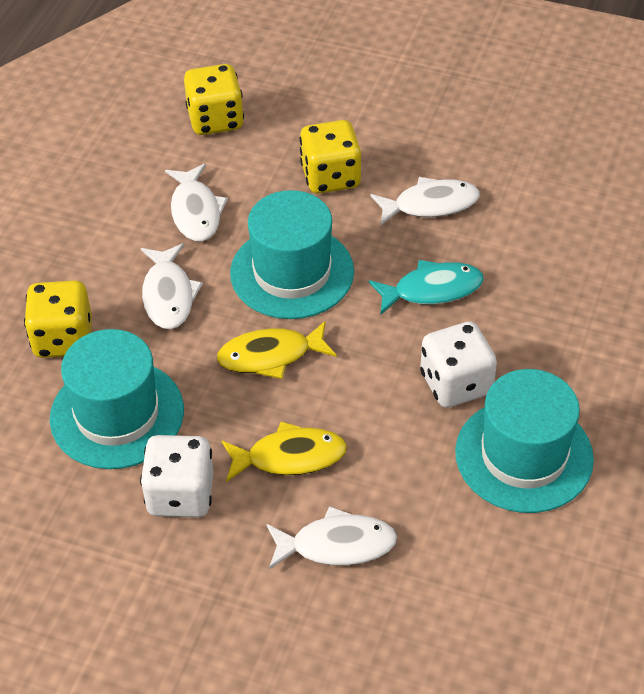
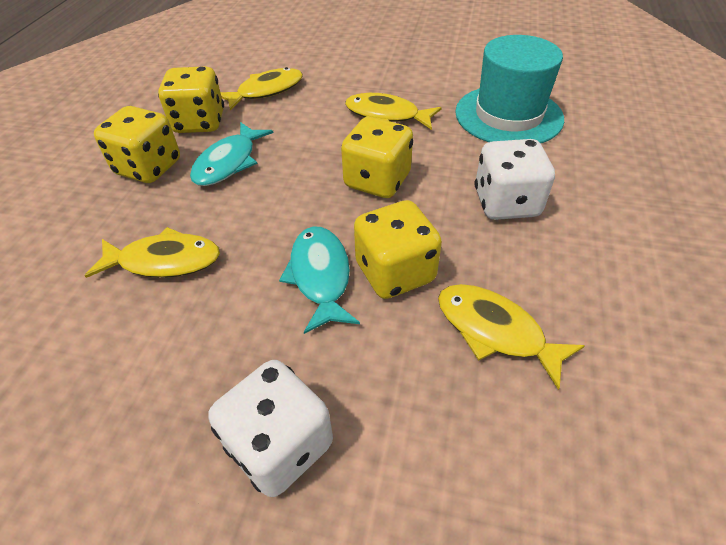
turquoise fish: 1 -> 2
turquoise hat: 3 -> 1
white fish: 4 -> 0
yellow dice: 3 -> 4
yellow fish: 2 -> 4

